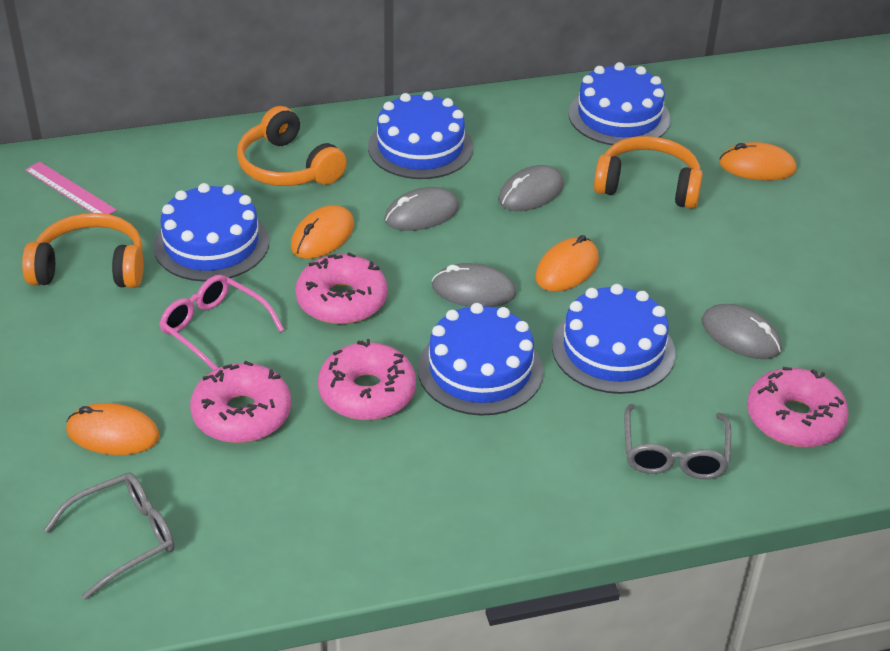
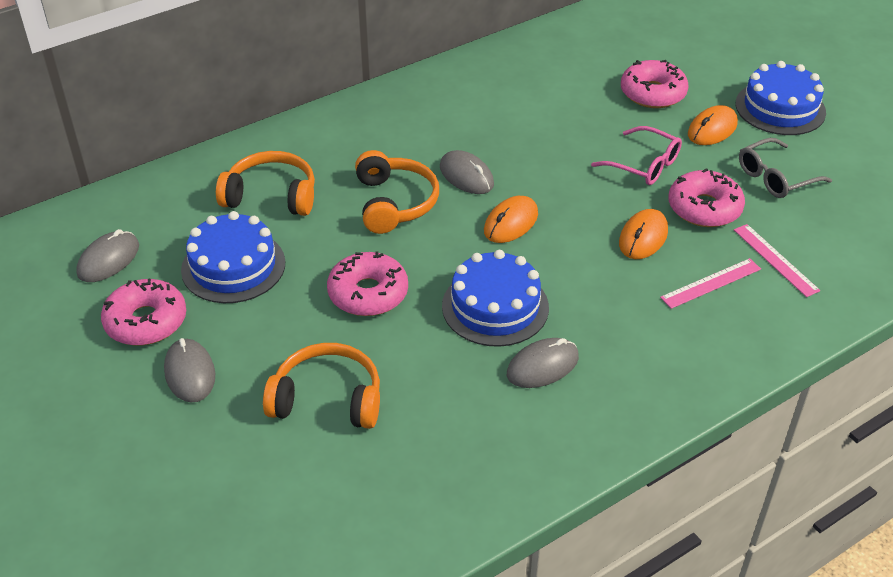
blue cake: 5 -> 3
grey glasses: 2 -> 1
orange mouse: 4 -> 3
pink ruler: 1 -> 2

